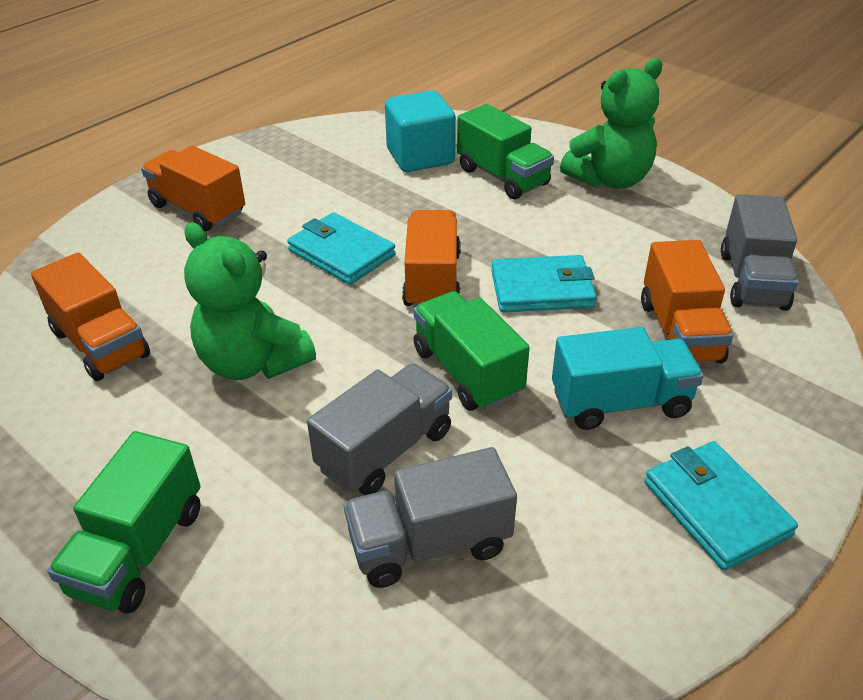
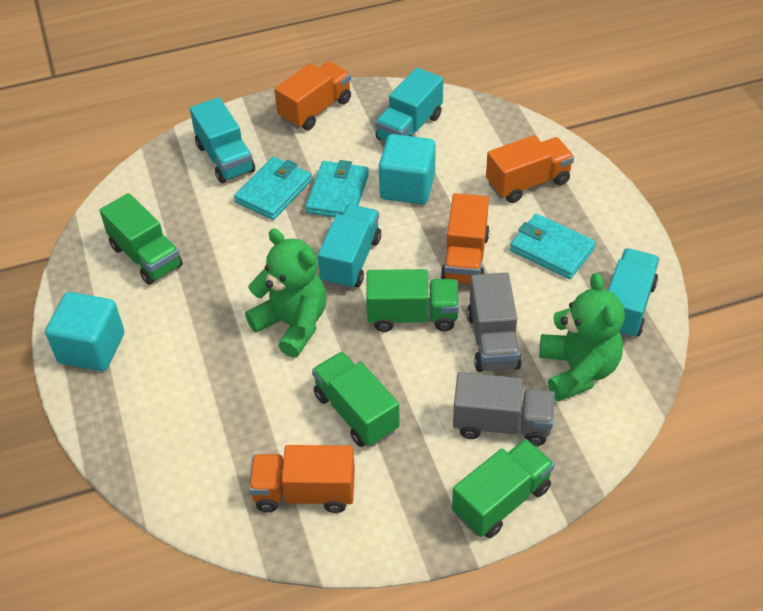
green truck: 3 -> 4
grey truck: 3 -> 2
turquoise cube: 1 -> 2
turquoise truck: 1 -> 4

